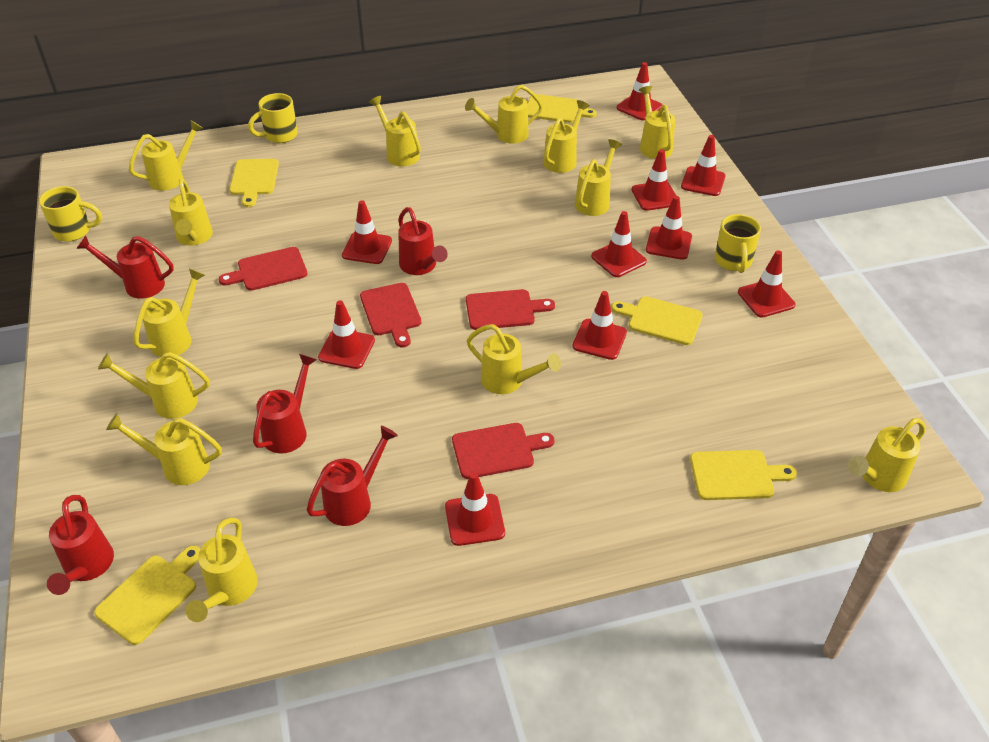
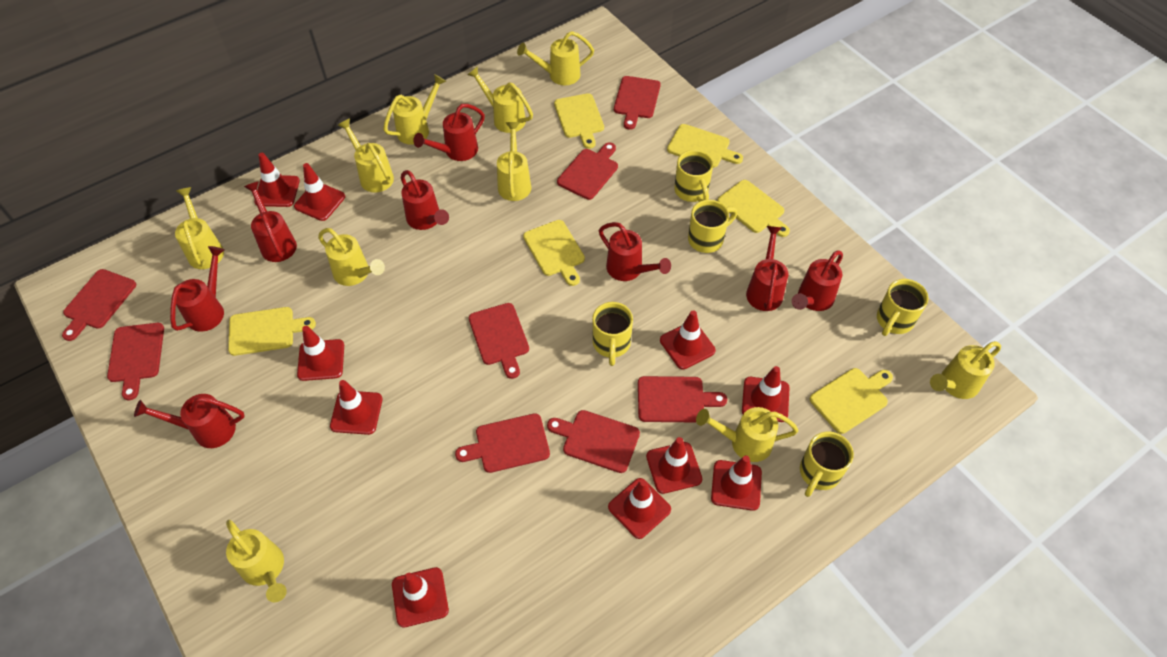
red cutting board: 4 -> 8
red watering can: 5 -> 8
yellow cutting board: 5 -> 6
yellow mug: 3 -> 5
yellow watering can: 13 -> 10

